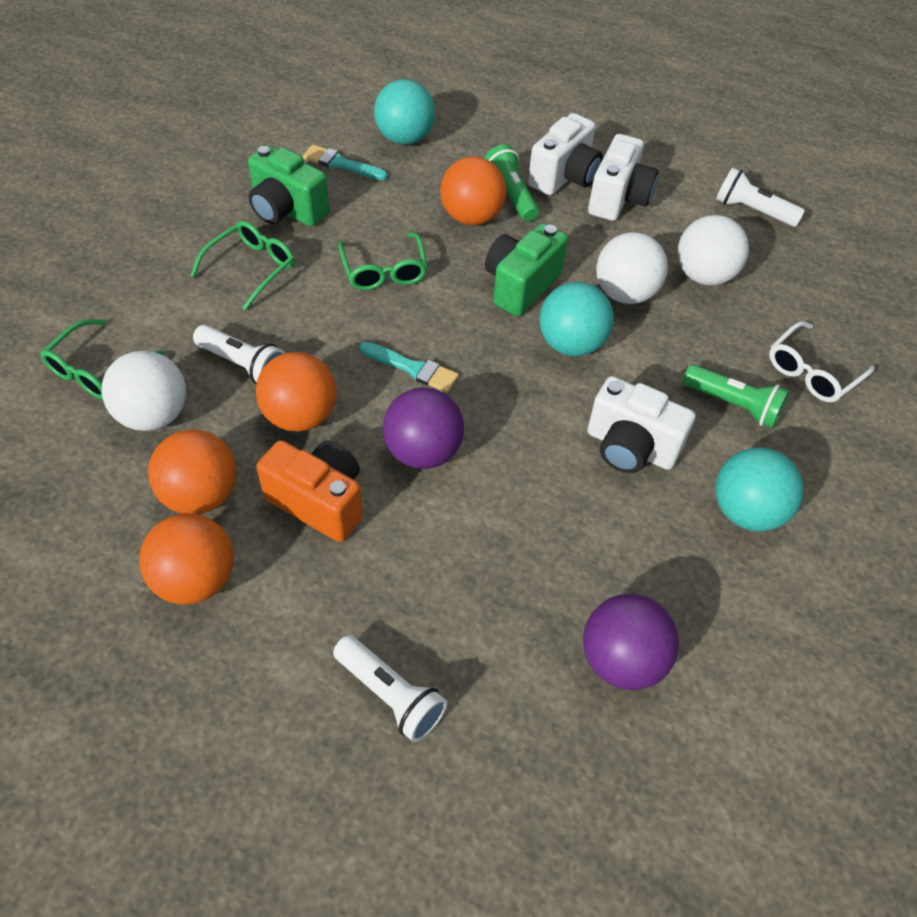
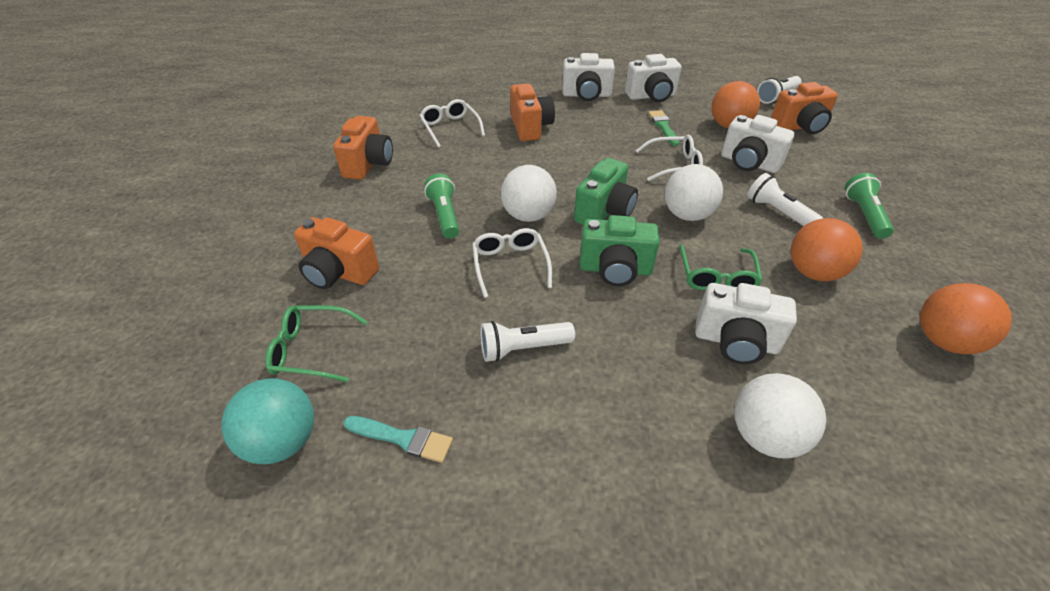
green brush: 0 -> 1
green glasses: 3 -> 2
orange ball: 4 -> 3
orange camera: 1 -> 4
purple ball: 2 -> 0
turquoise ball: 3 -> 1
turquoise brush: 2 -> 1
white camera: 3 -> 4
white glasses: 1 -> 3

